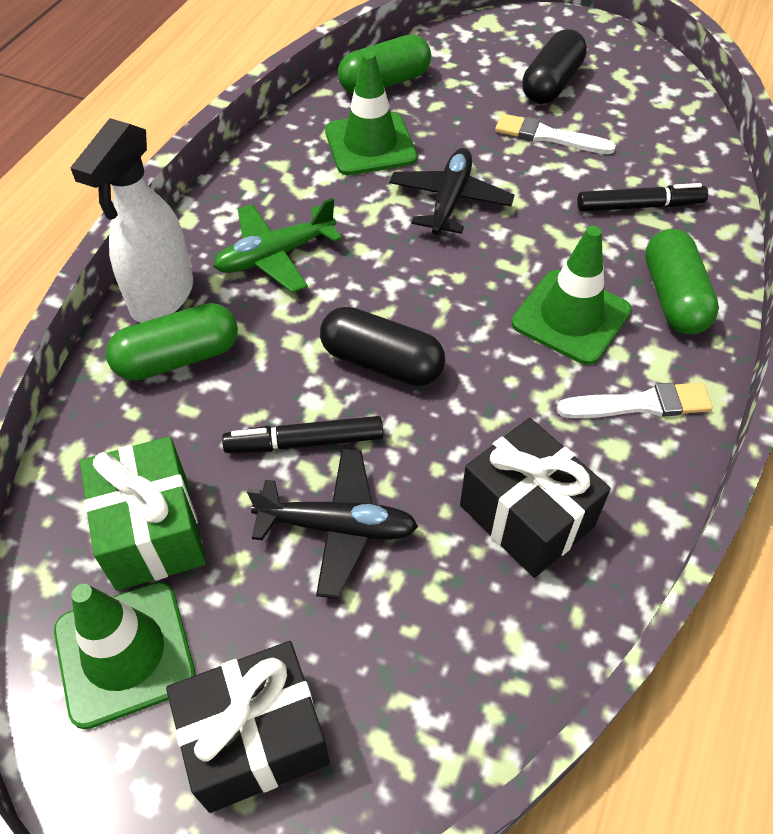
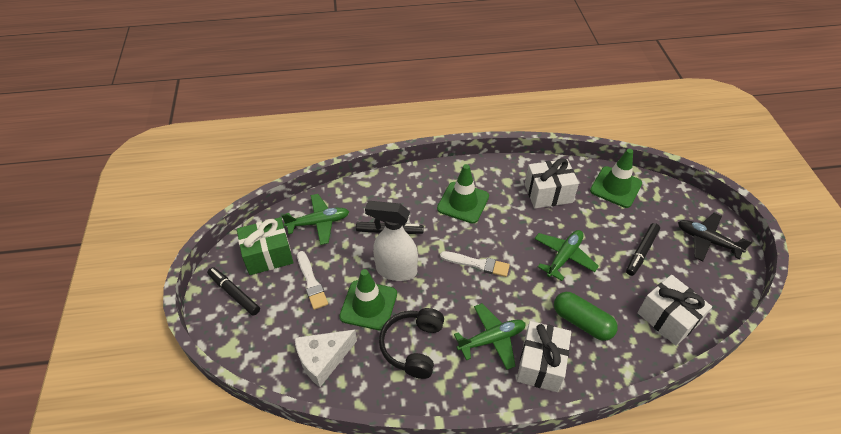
black capsule: 2 -> 0
black gift: 2 -> 0
black headphones: 0 -> 1
black marker: 2 -> 3
black plane: 2 -> 1
green capsule: 3 -> 1
green plane: 1 -> 3
white cheese: 0 -> 1
white gift: 0 -> 3

